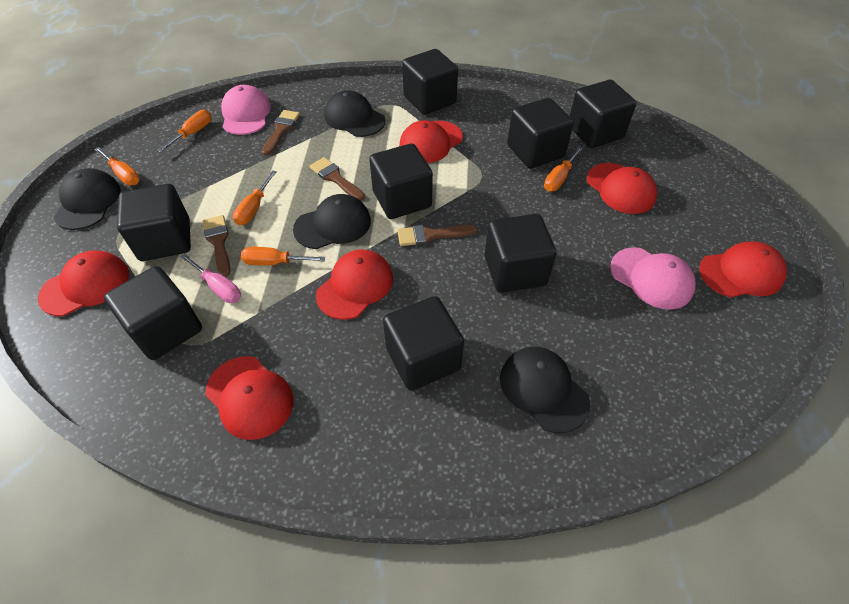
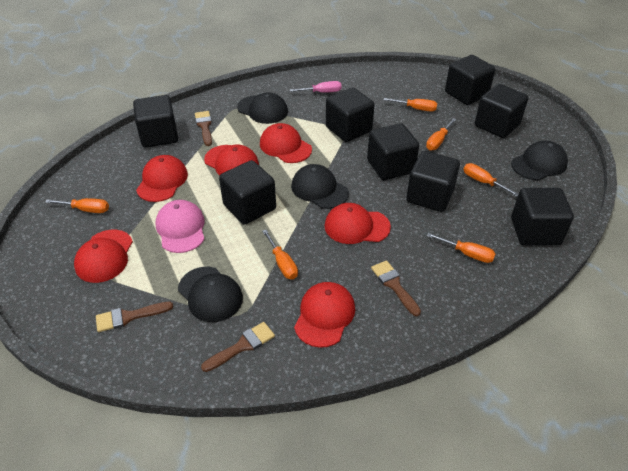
orange screwdriver: 5 -> 6
pink cap: 2 -> 1

